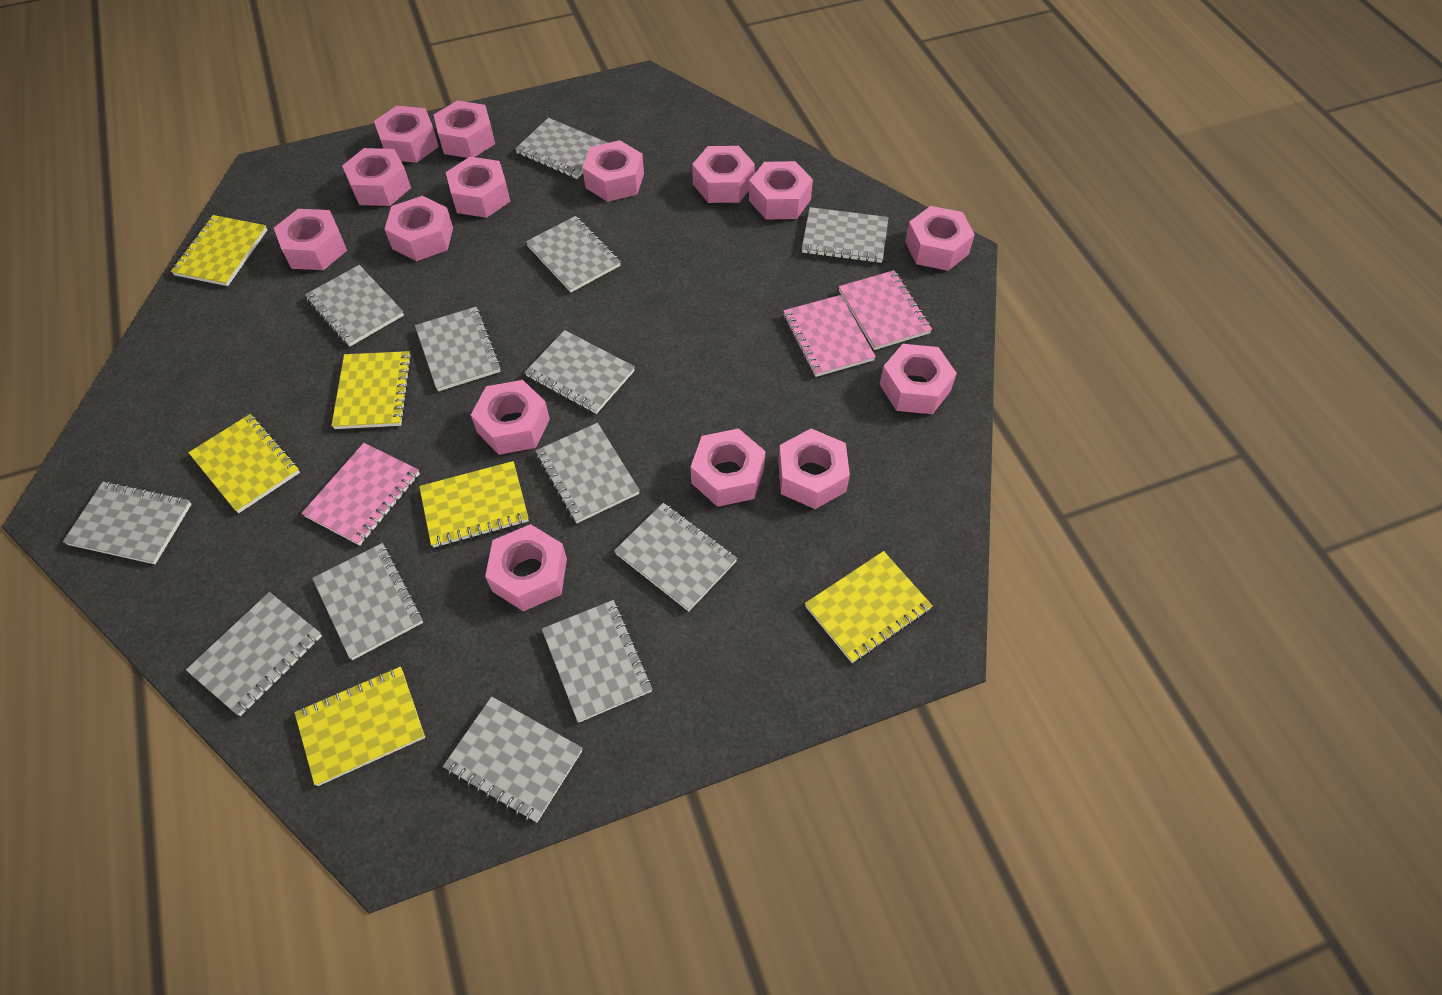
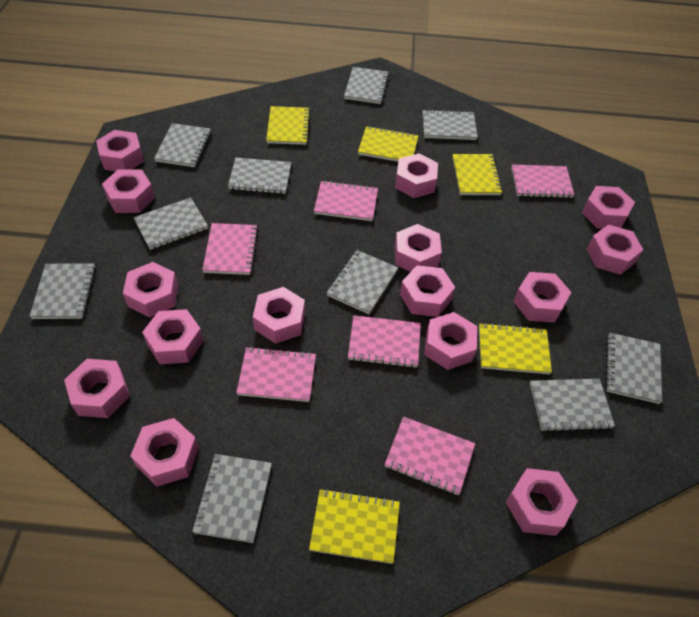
grey notebook: 13 -> 10
pink notebook: 3 -> 6
yellow notebook: 6 -> 5

